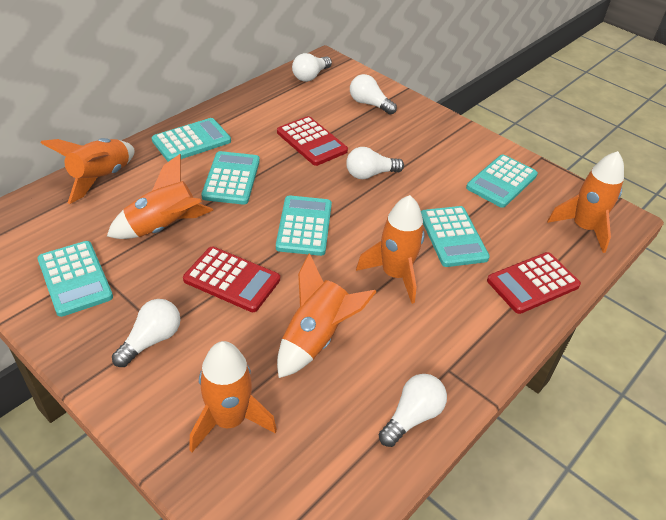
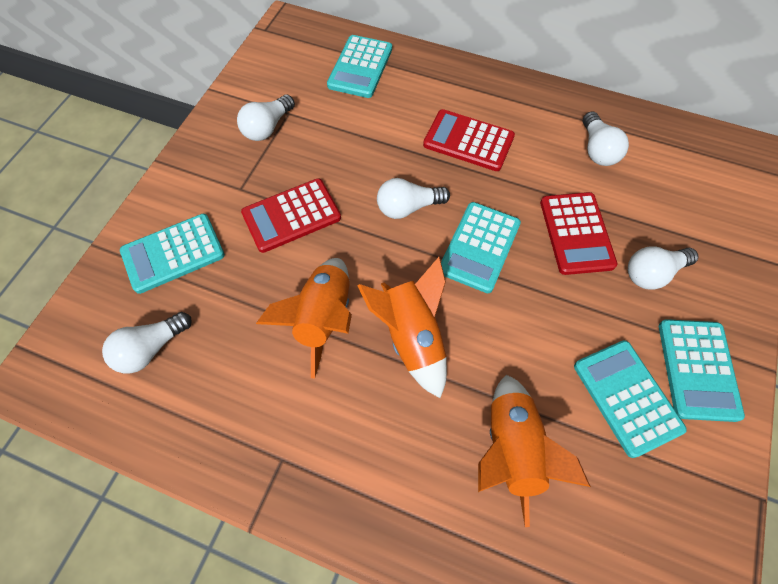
orange rocket: 6 -> 3
turquoise calculator: 6 -> 5

